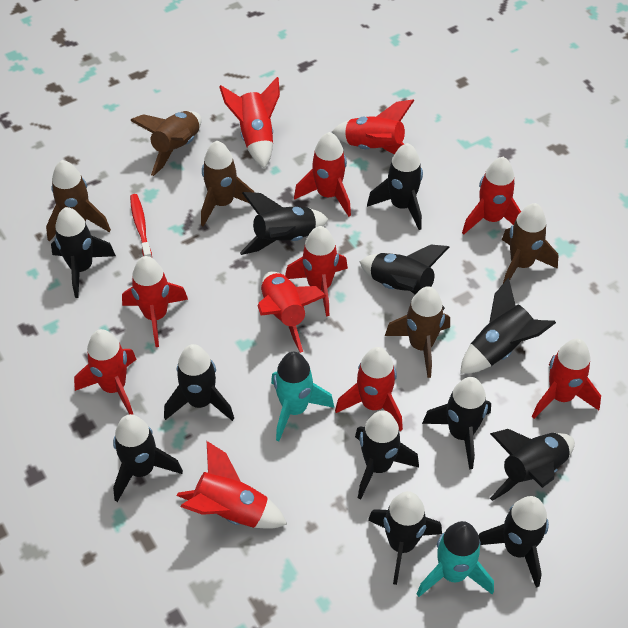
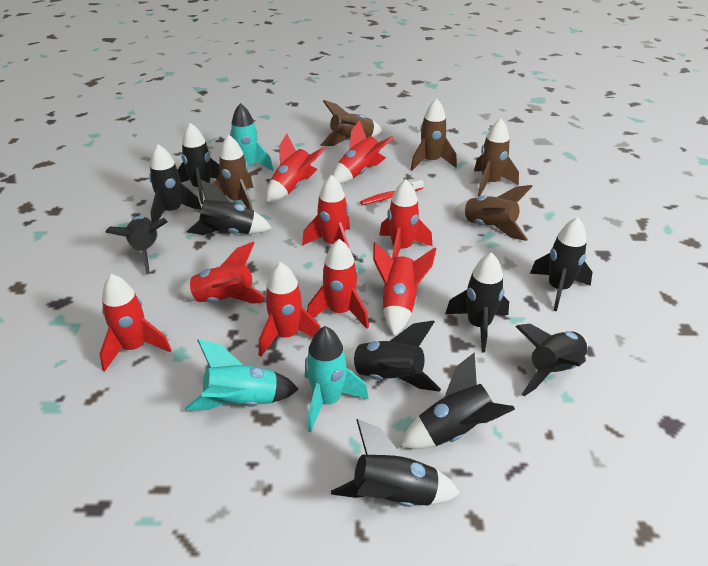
black rocket: 12 -> 10
red rocket: 11 -> 9
turquoise rocket: 2 -> 3

